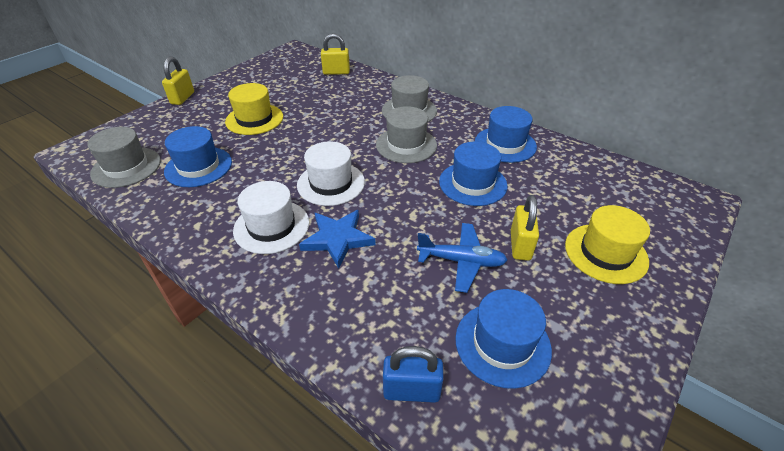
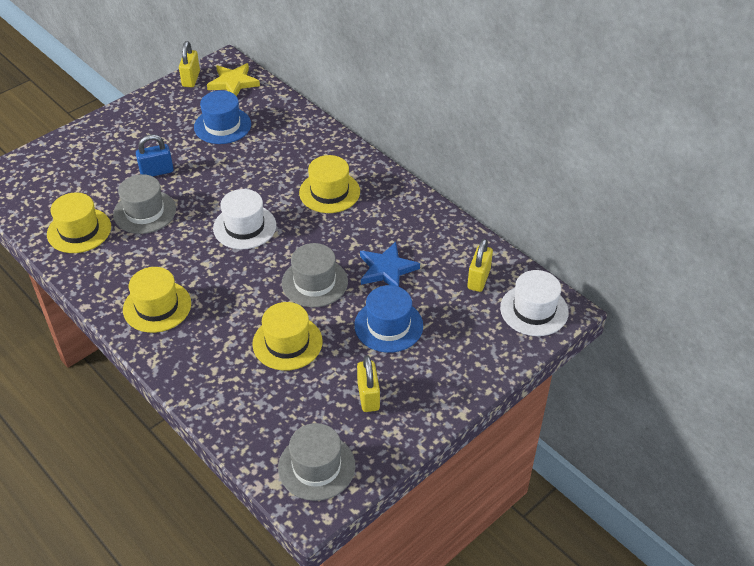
blue hat: 4 -> 2
blue plane: 1 -> 0
yellow hat: 2 -> 4
yellow star: 0 -> 1

